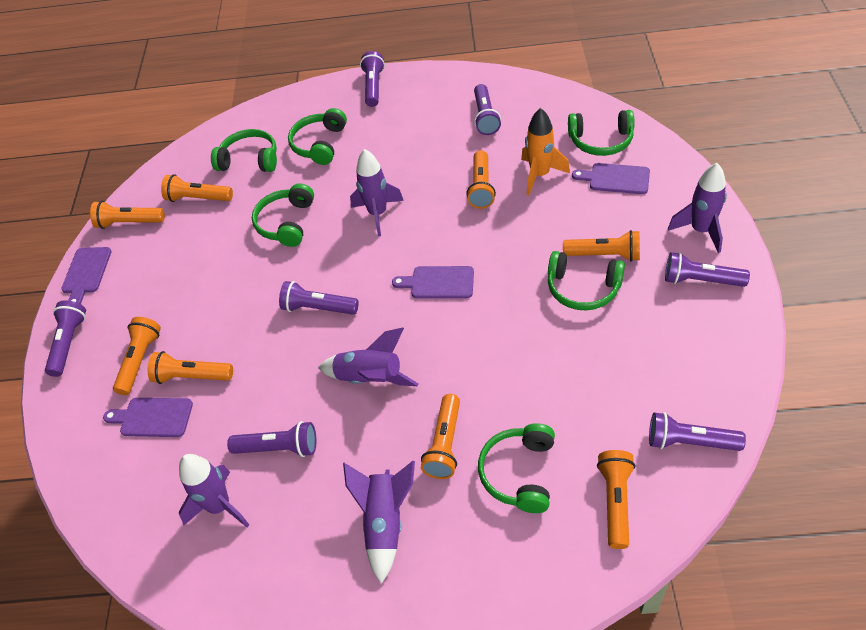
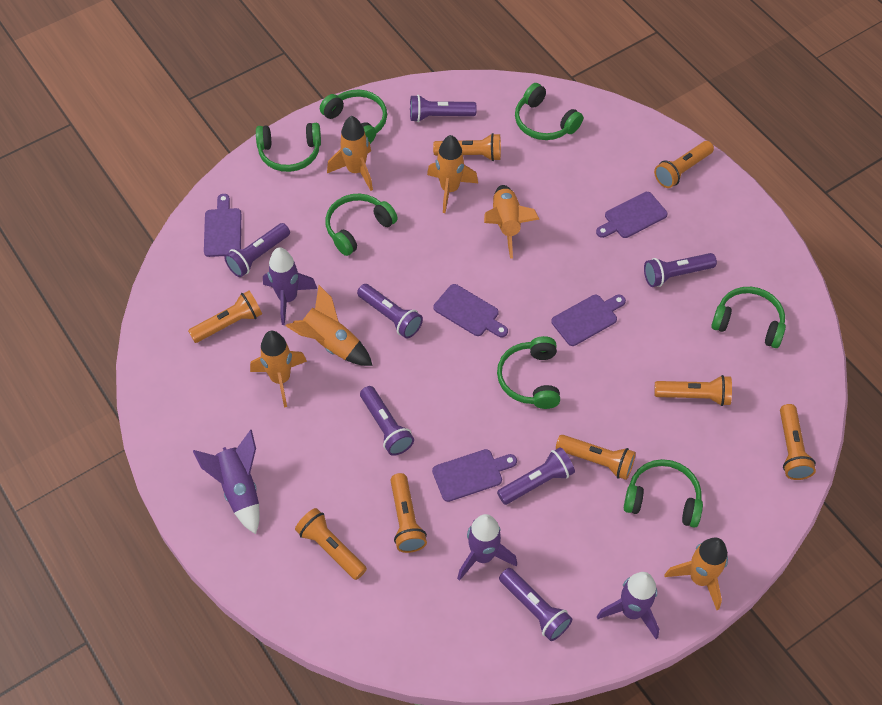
green headphones: 6 -> 7
orange rocket: 1 -> 6
purple cutting board: 4 -> 5
purple rocket: 5 -> 4

